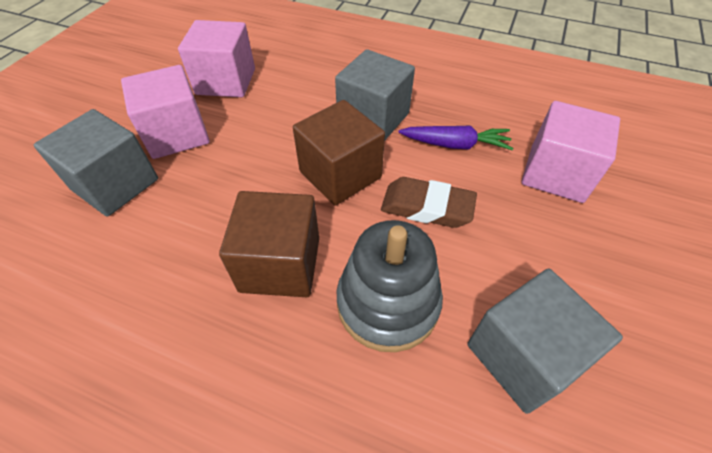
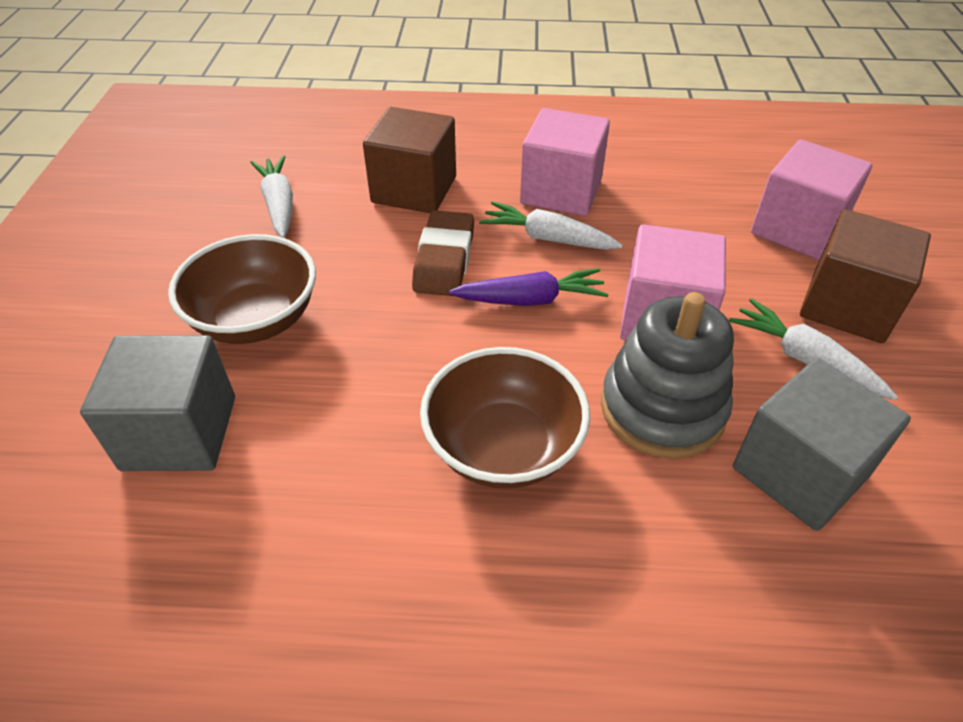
brown bowl: 0 -> 2
grey cube: 3 -> 2
white carrot: 0 -> 3

